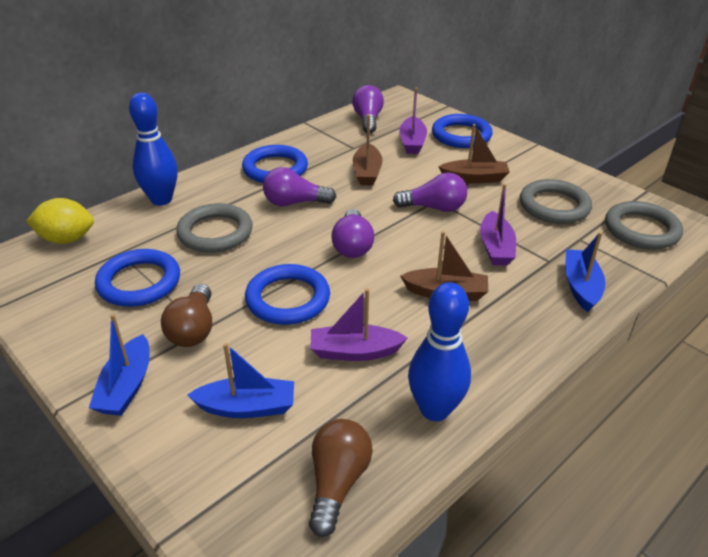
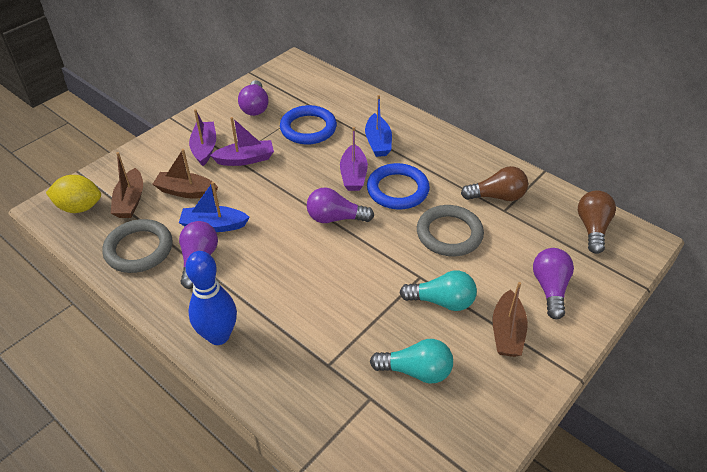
blue boat: 3 -> 2
blue bowling pin: 2 -> 1
blue ring: 4 -> 2
grey ring: 3 -> 2
turquoise light bulb: 0 -> 2

